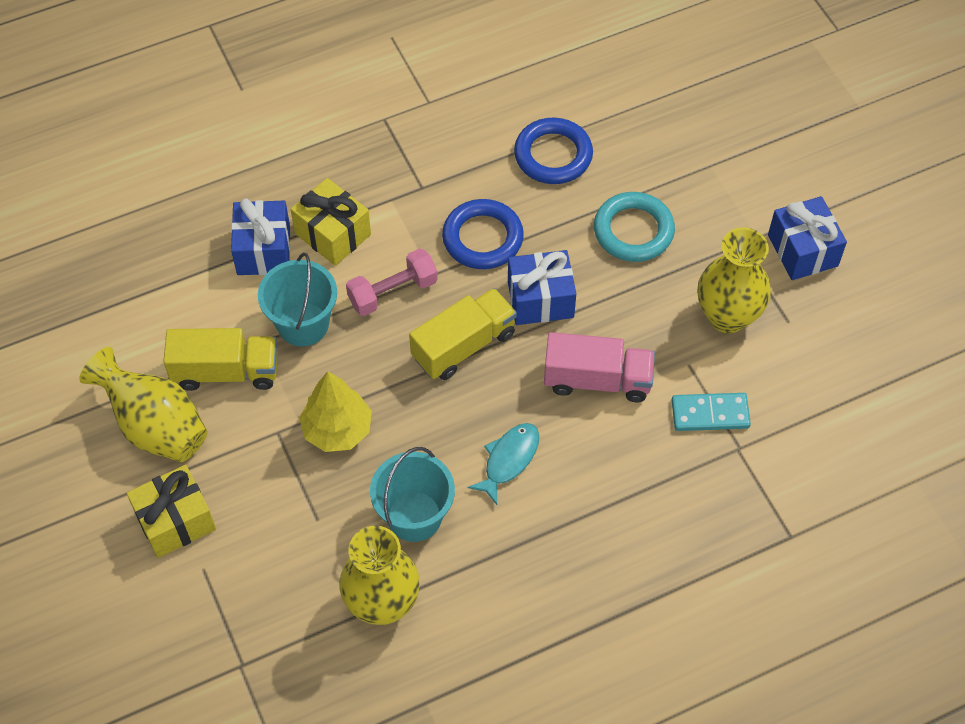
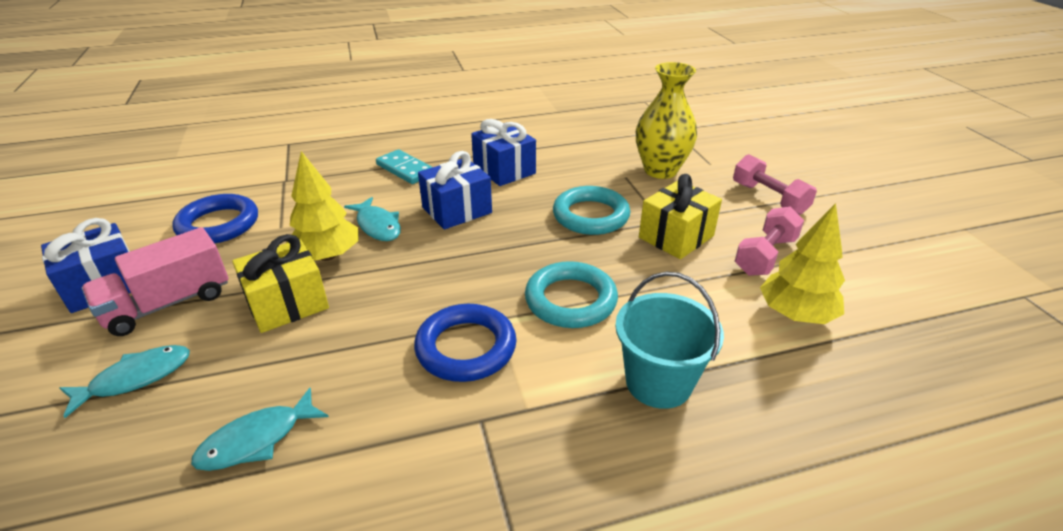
pink dumbbell: 1 -> 2
turquoise bucket: 2 -> 1
turquoise fish: 1 -> 3
turquoise ring: 1 -> 2
yellow tree: 1 -> 2
yellow truck: 2 -> 0
yellow vase: 3 -> 1

